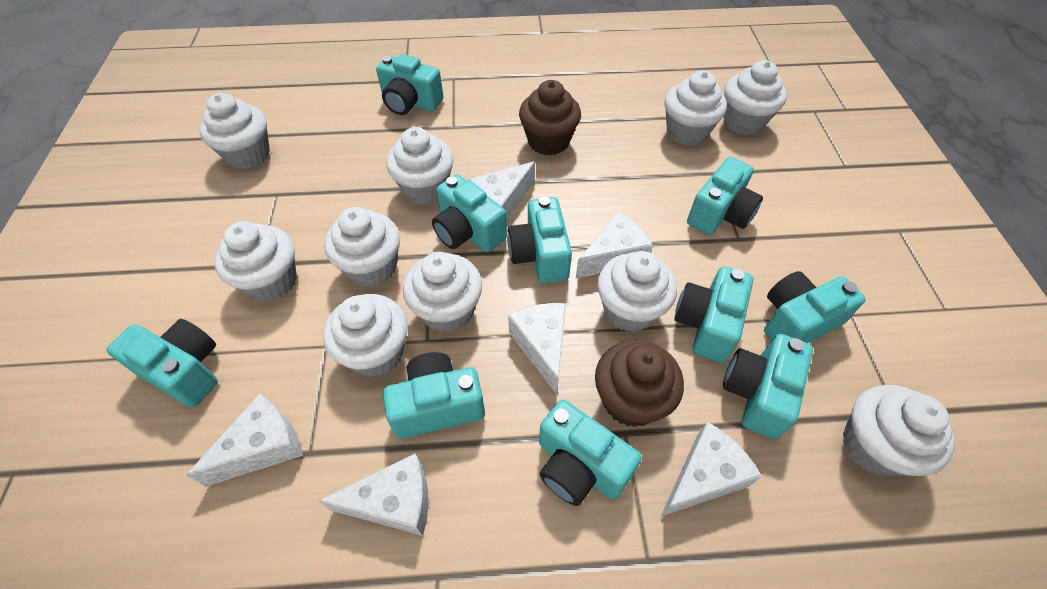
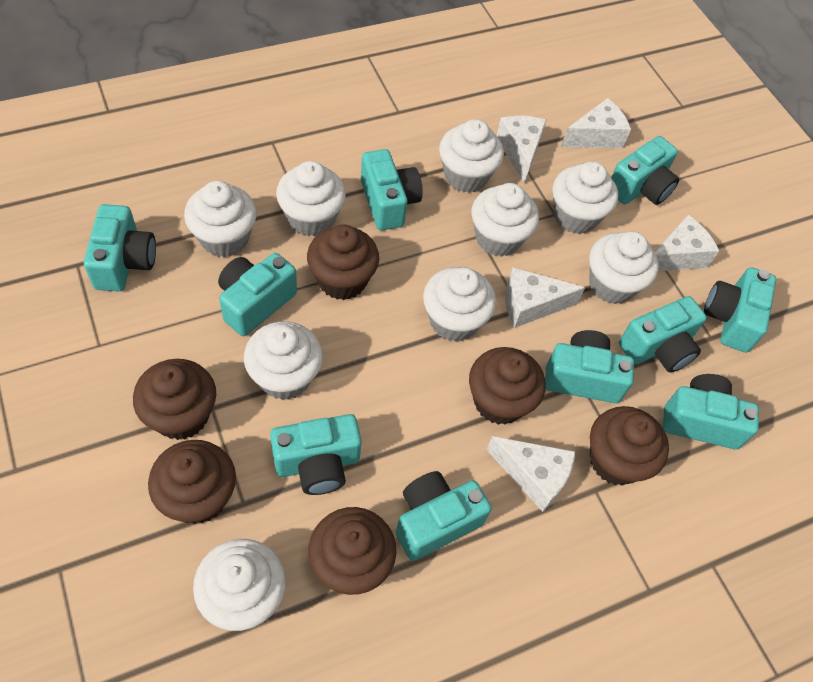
brown cupcake: 2 -> 6
white cheese: 6 -> 5
white cupcake: 10 -> 9

